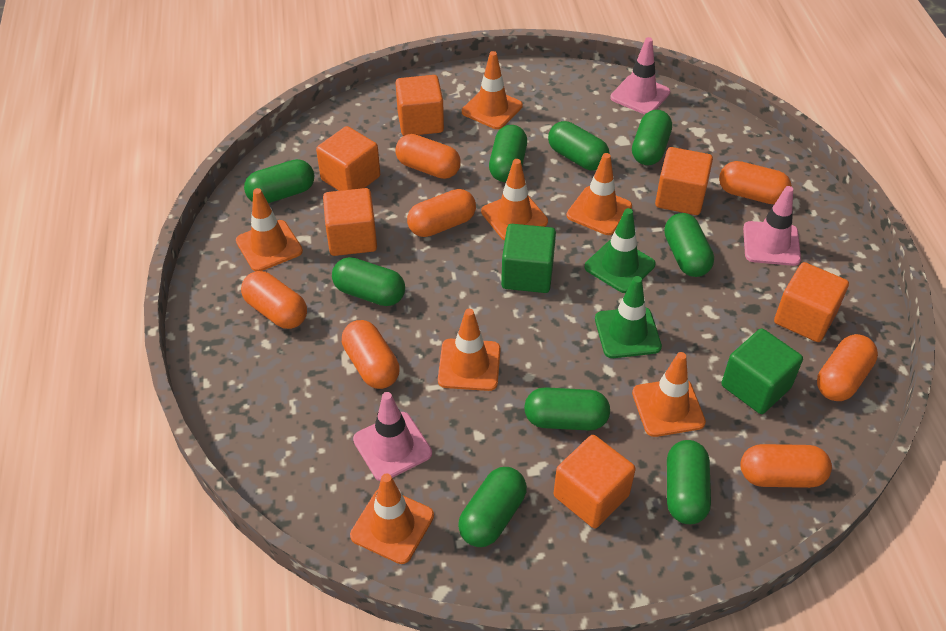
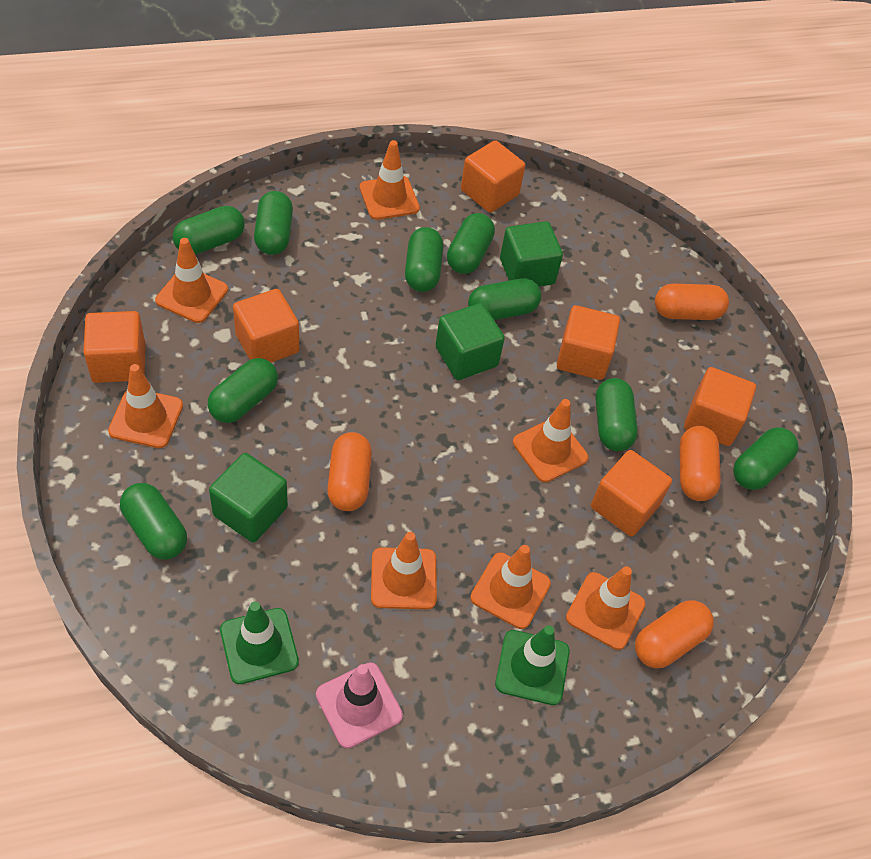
green cube: 2 -> 3
orange capsule: 7 -> 4
pink traffic cone: 3 -> 1

